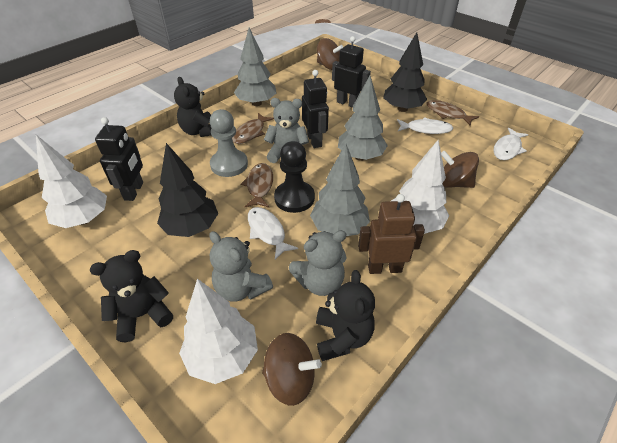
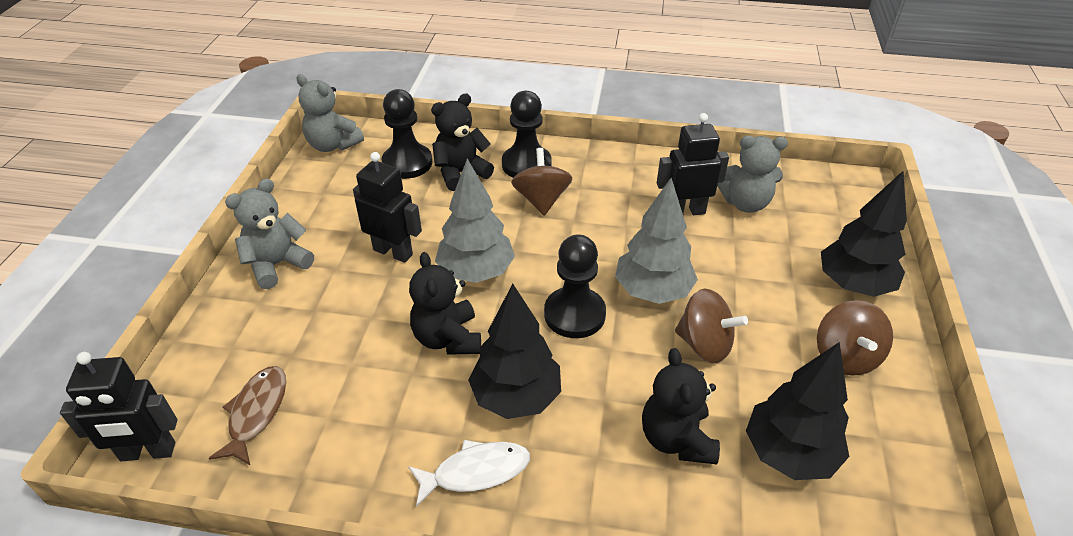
black pawn: 1 -> 3
black tree: 2 -> 3
brown fish: 3 -> 1
brown robot: 1 -> 0
grey pawn: 1 -> 0
grey tree: 3 -> 2
white fish: 3 -> 1
white tree: 3 -> 0

